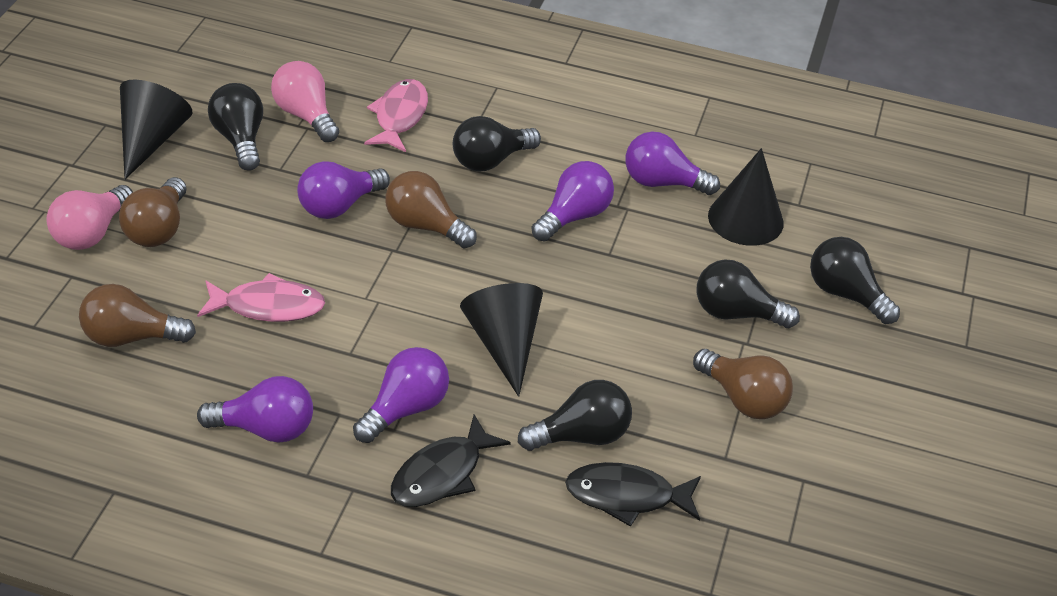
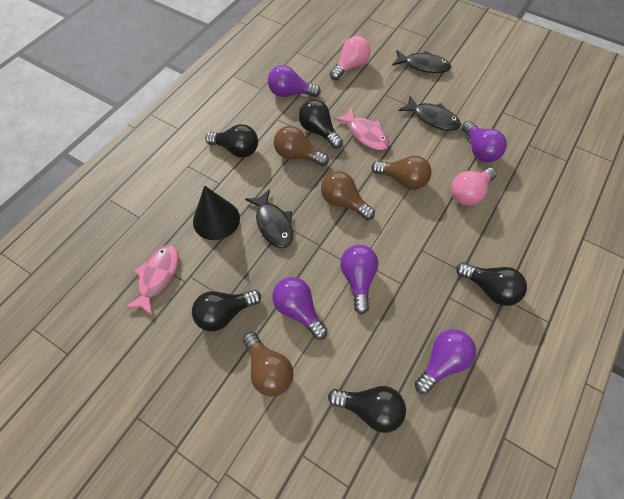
black cone: 3 -> 1
black fish: 2 -> 3

